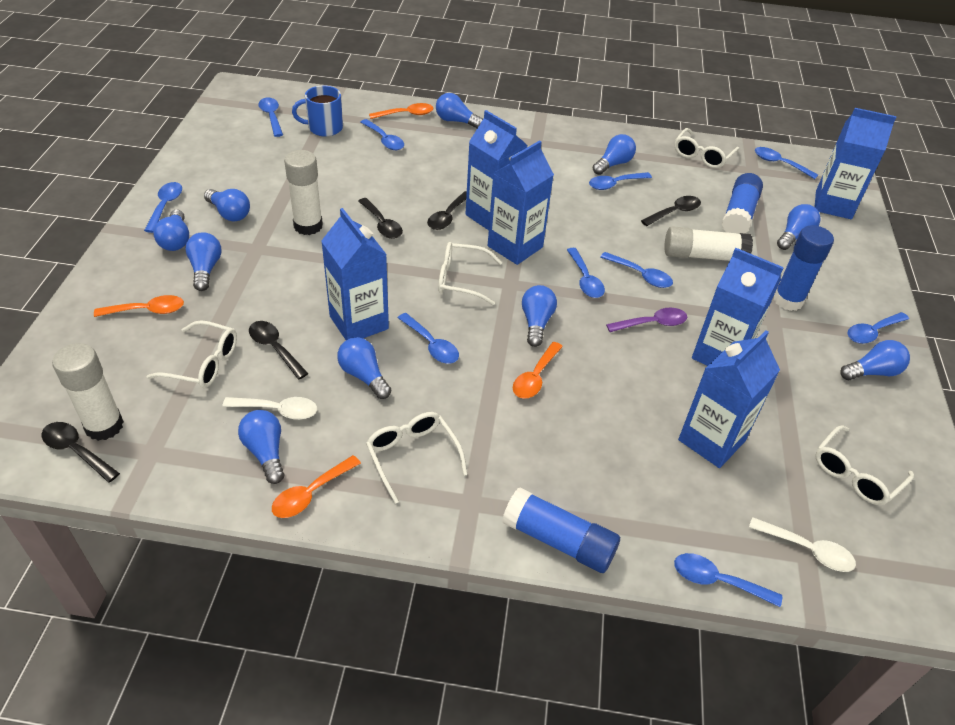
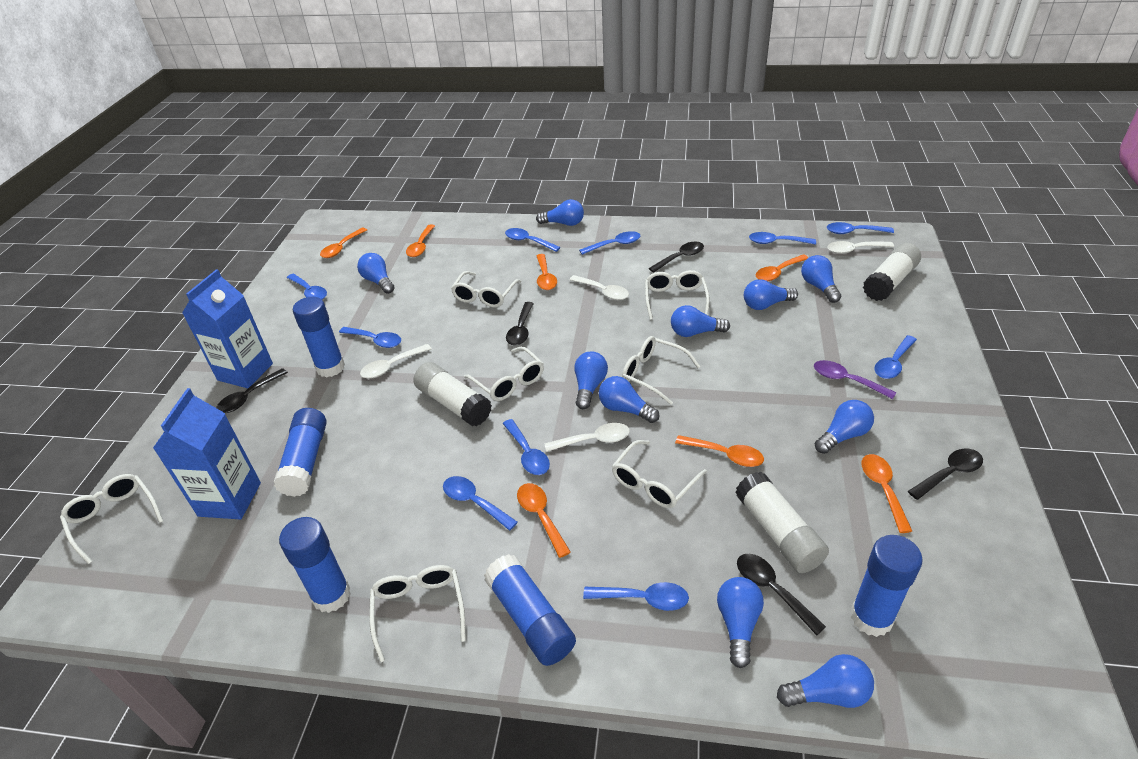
blue carton: 6 -> 2
blue glue stick: 3 -> 5
blue mug: 1 -> 0
orange spoon: 4 -> 7
white glasses: 5 -> 7
white spoon: 2 -> 4

